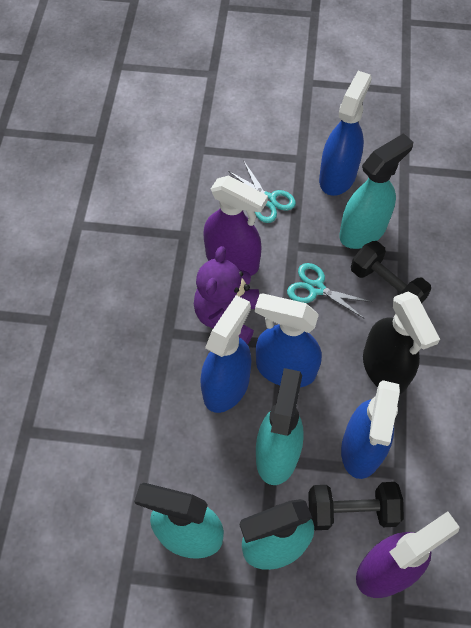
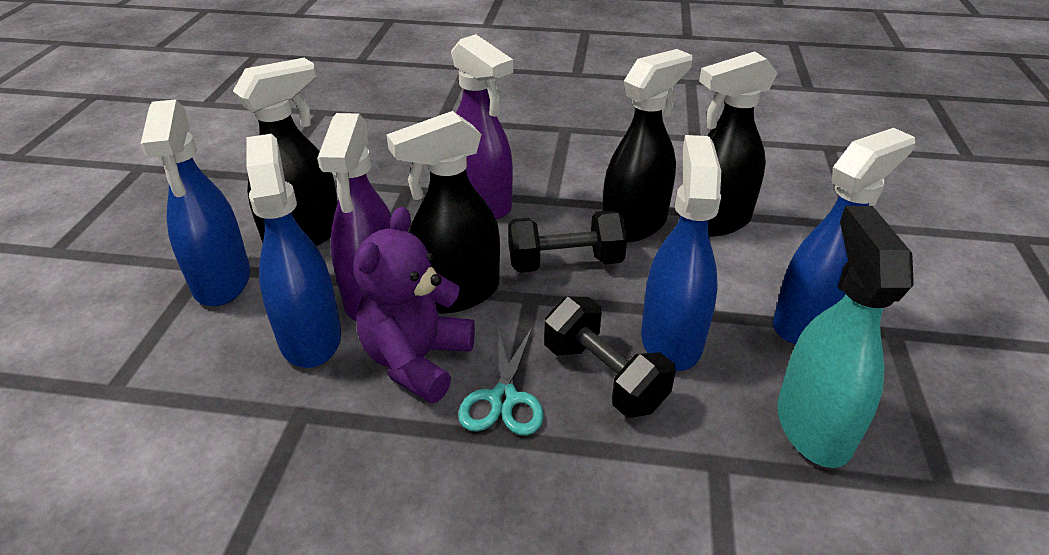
black spray bottle: 1 -> 4
turquoise scissors: 2 -> 1
turquoise spray bottle: 4 -> 1

